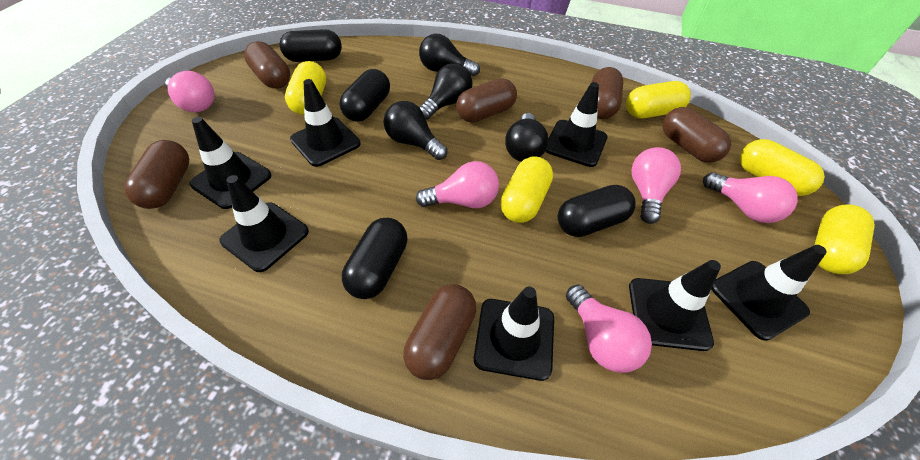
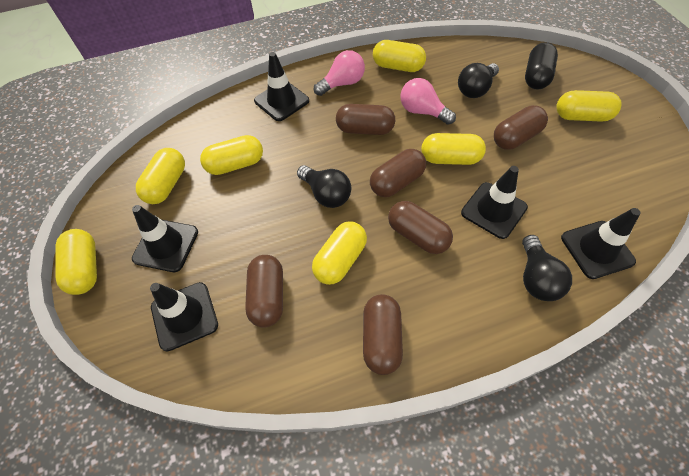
black capsule: 4 -> 1
black light bulb: 4 -> 3
black traffic cone: 7 -> 5
pink light bulb: 5 -> 2
yellow capsule: 5 -> 7

